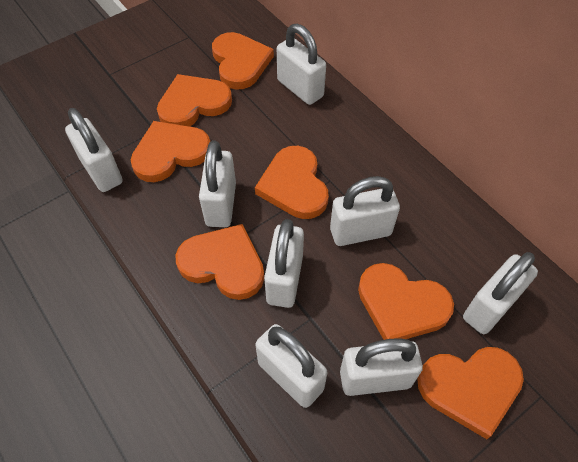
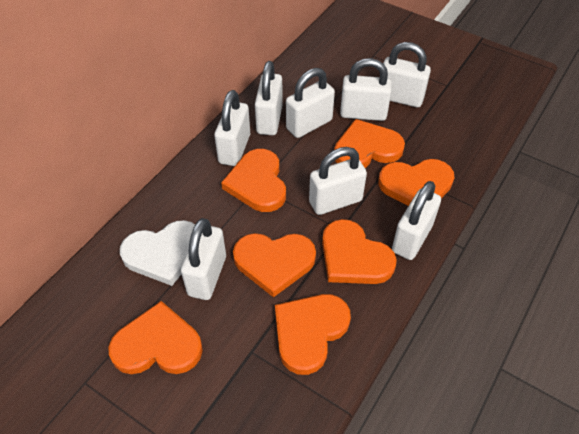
white heart: 0 -> 1

